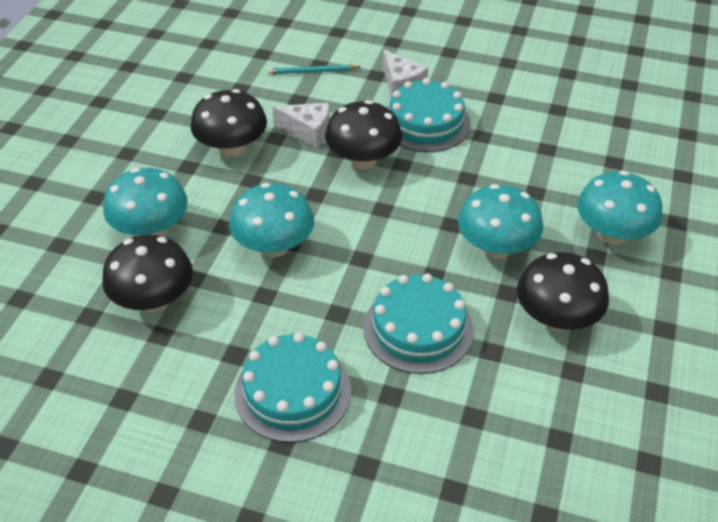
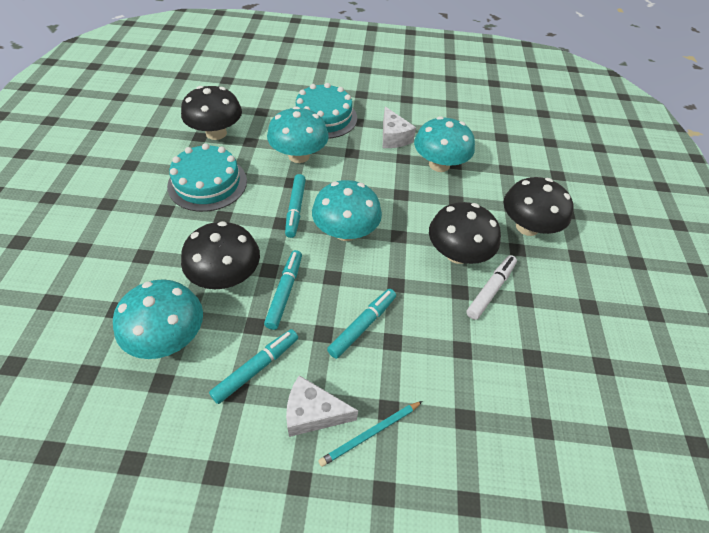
turquoise cake: 3 -> 2
turquoise marker: 0 -> 4
white marker: 0 -> 1

